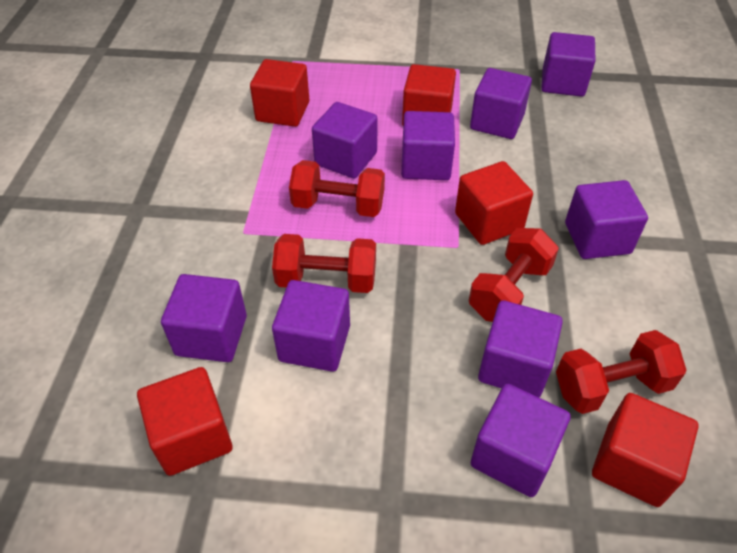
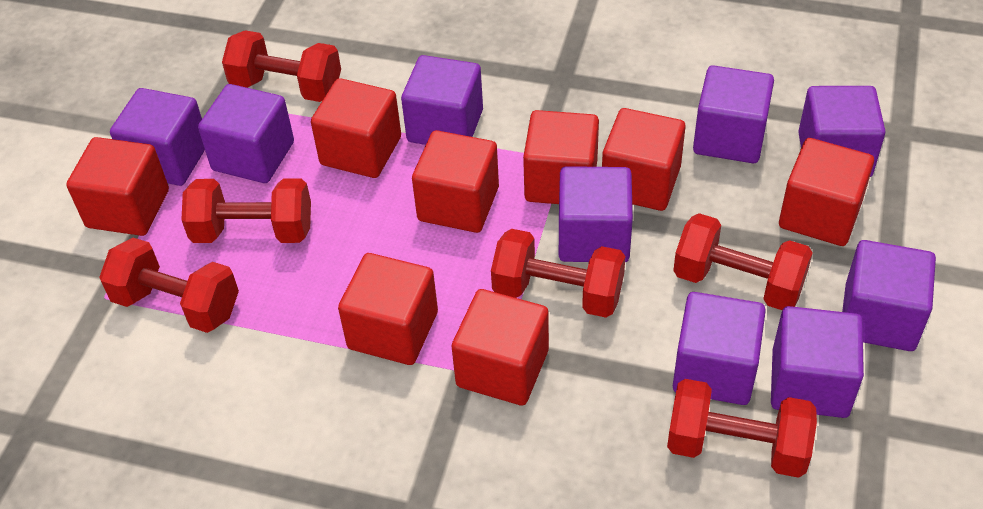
red cube: 5 -> 8
red dumbbell: 4 -> 6

